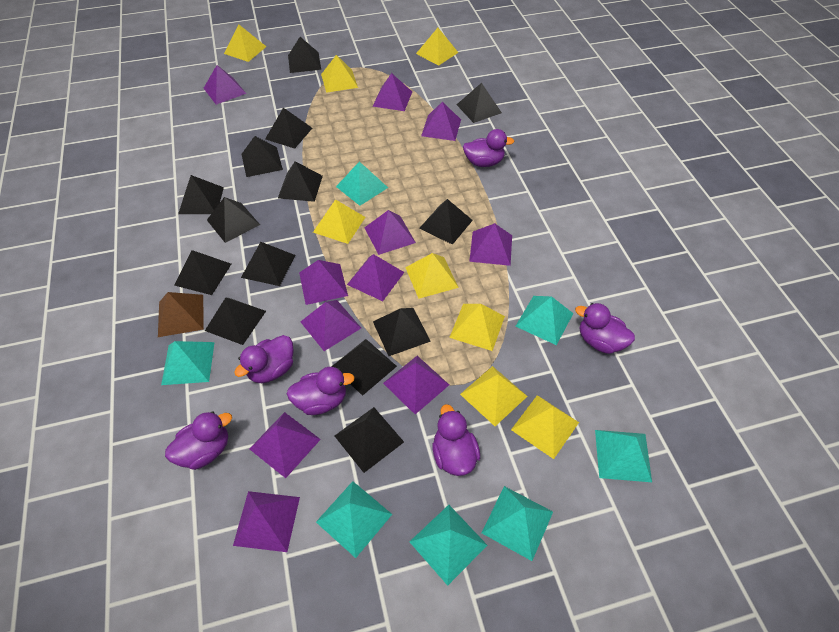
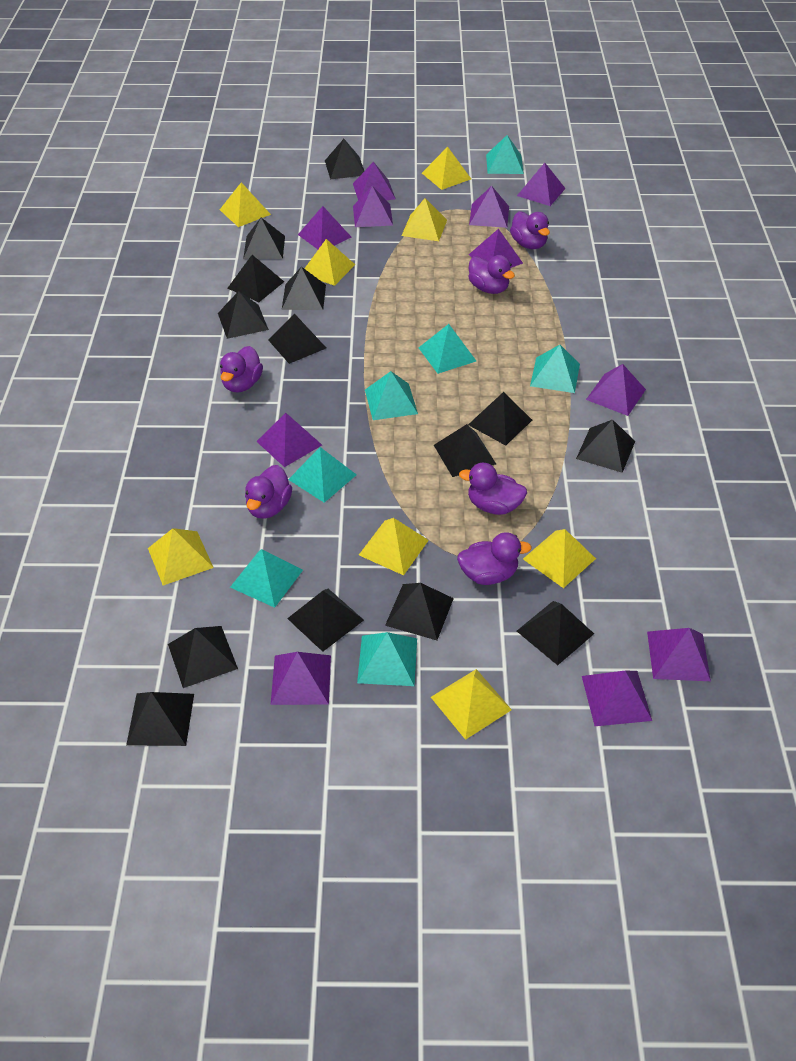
brown pyramid: 1 -> 0

